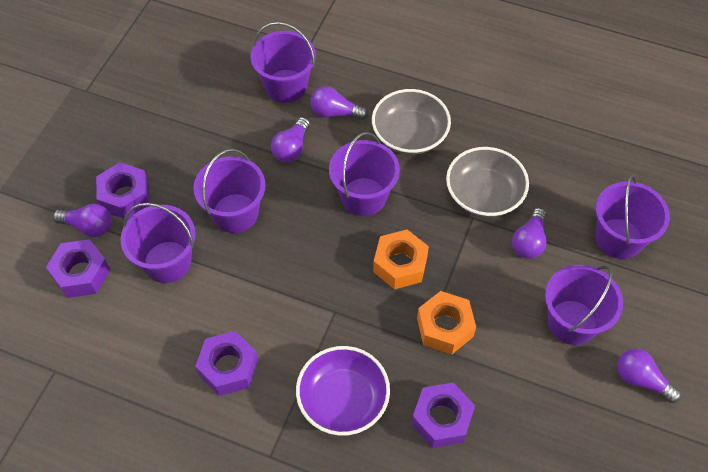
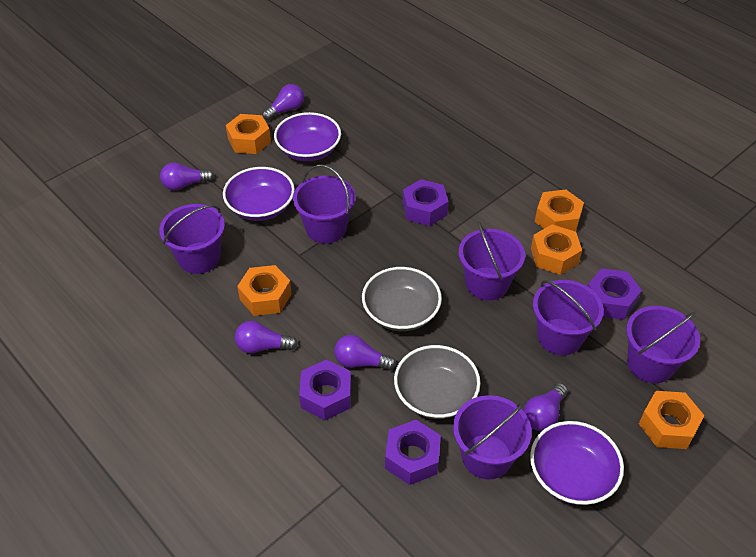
orange nut: 2 -> 5
purple bowl: 1 -> 3

